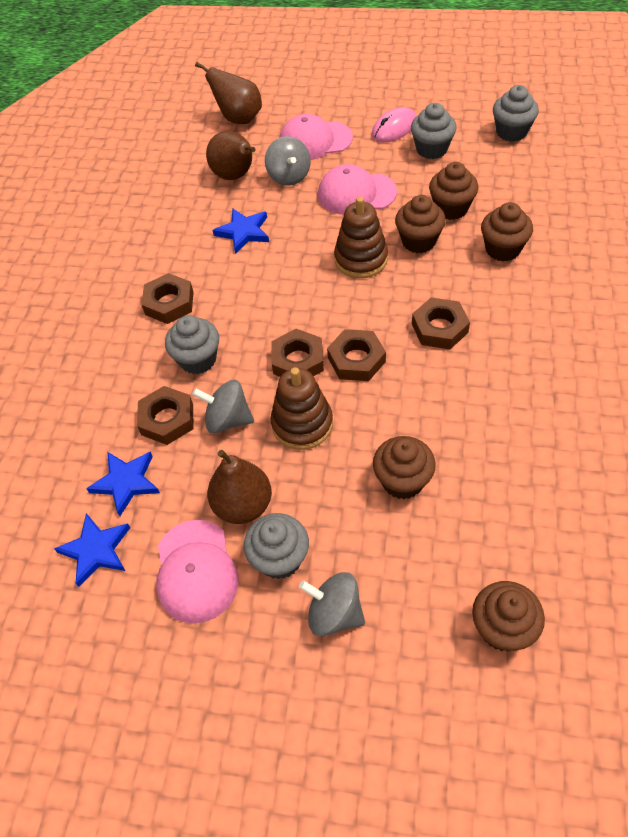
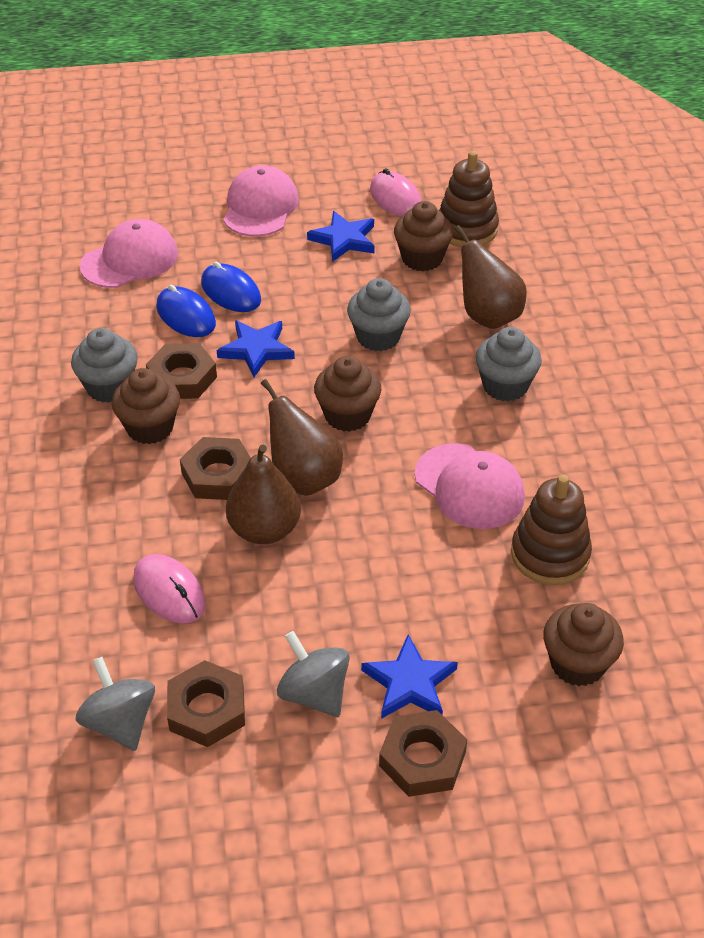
blue mouse: 0 -> 2
brown cupcake: 5 -> 4
brown nut: 5 -> 4
grey cupcake: 4 -> 3
grey spinning top: 3 -> 2
pink mouse: 1 -> 2

